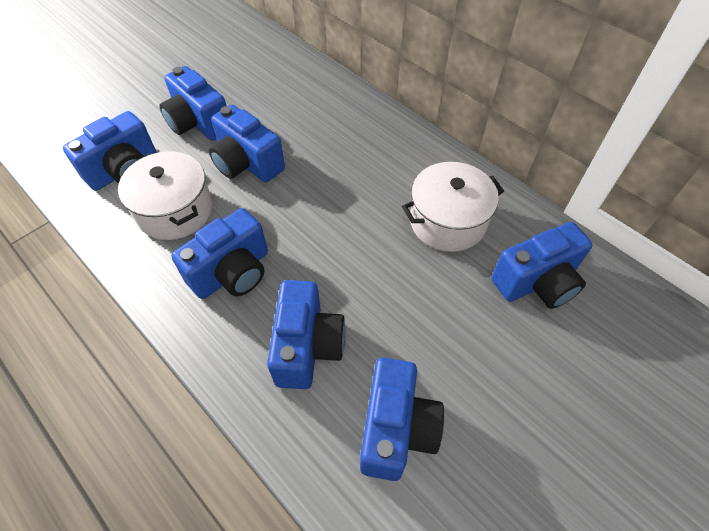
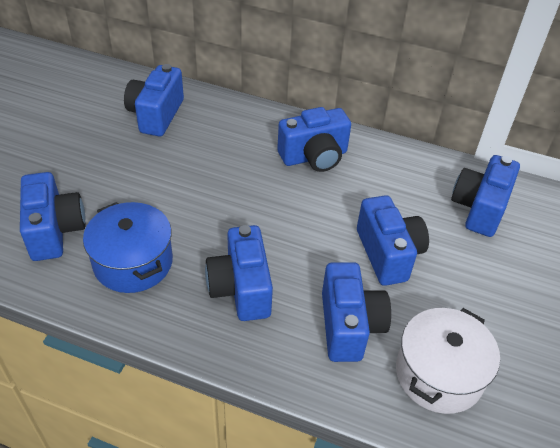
blue pot: 0 -> 1
white pot: 2 -> 1

